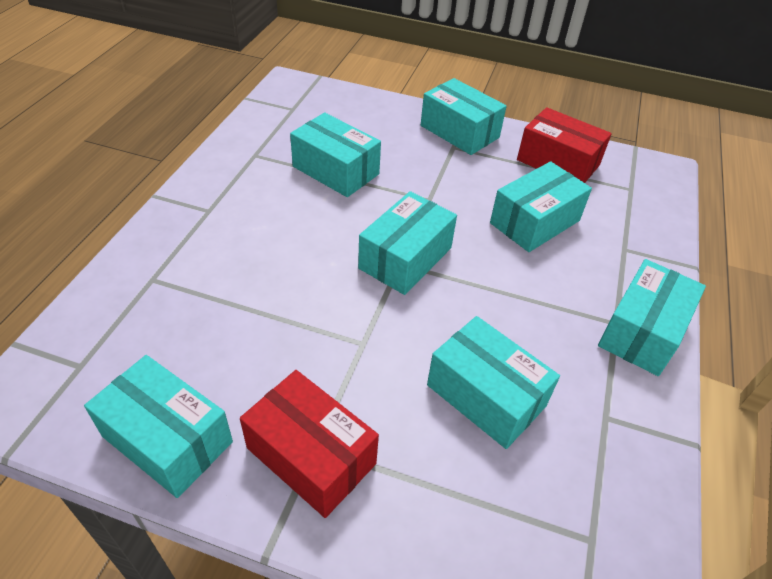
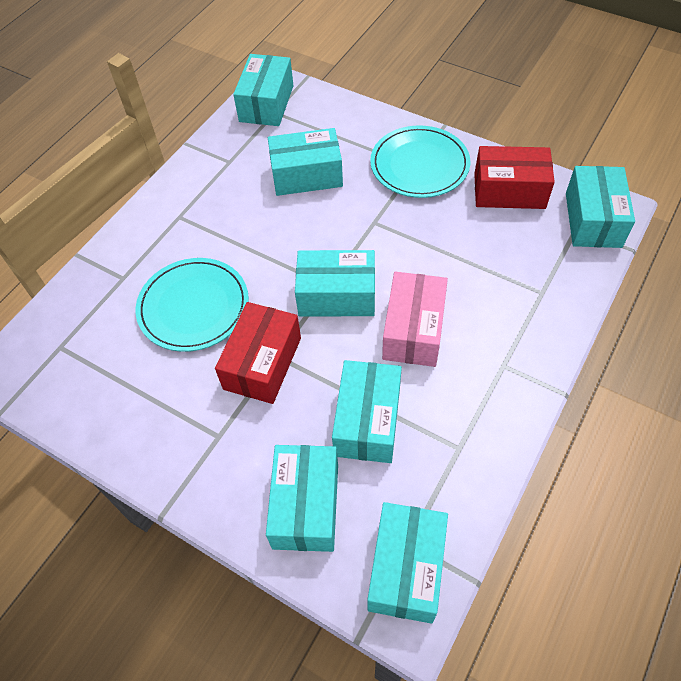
pink box: 0 -> 1
turquoise plate: 0 -> 2

